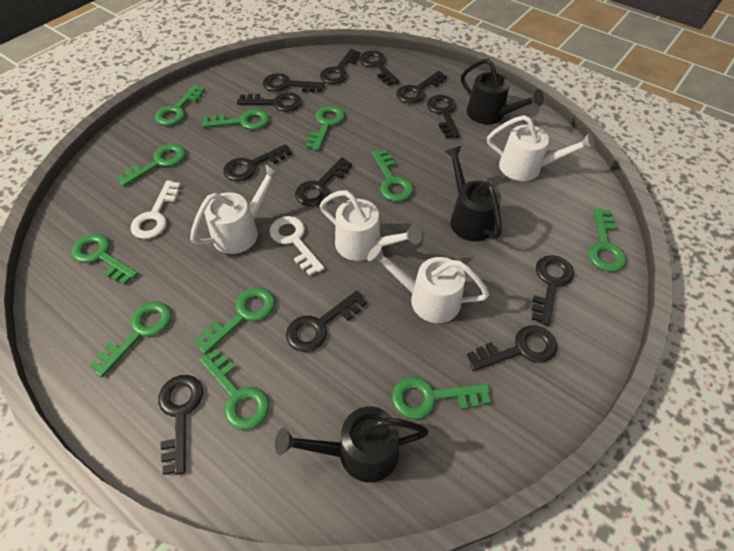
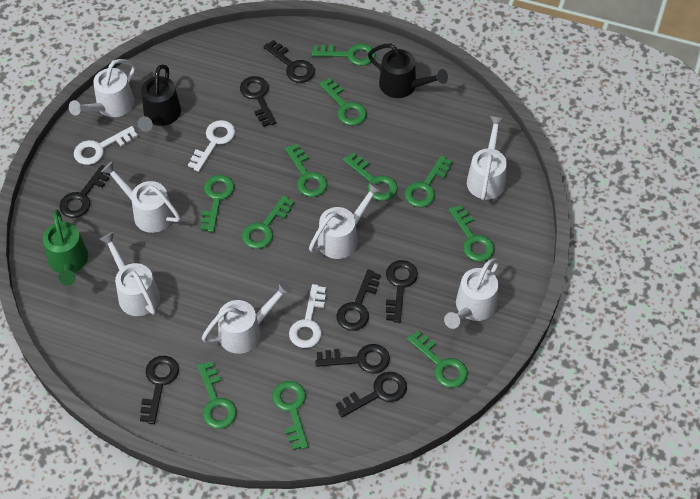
black key: 12 -> 8
black watering can: 3 -> 2
green watering can: 0 -> 1
white key: 2 -> 3
white watering can: 4 -> 7

